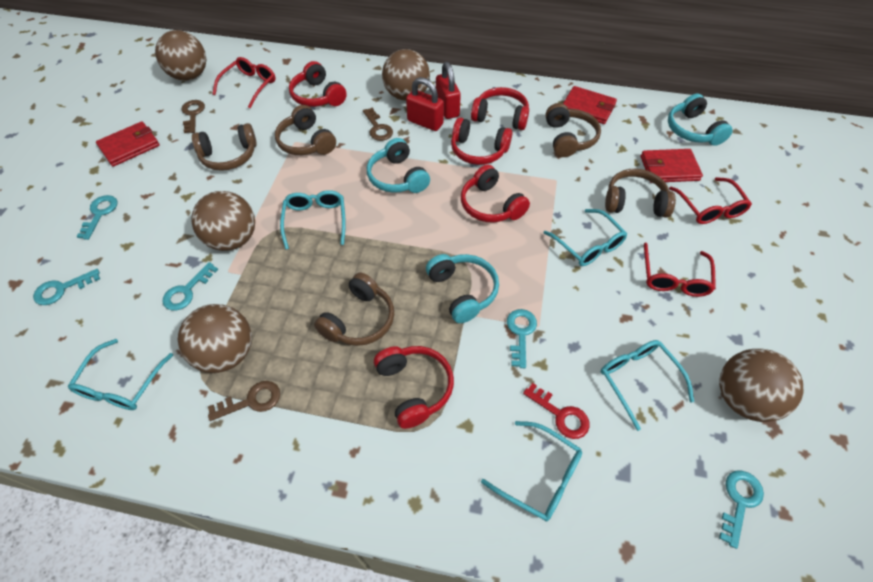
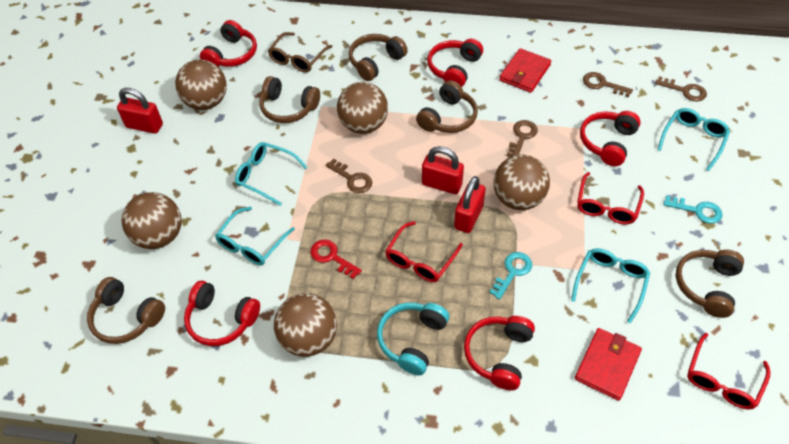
brown glasses: 0 -> 1
brown key: 3 -> 4
red padlock: 2 -> 3
red wallet: 3 -> 2
turquoise glasses: 5 -> 4
turquoise headphones: 3 -> 1
turquoise key: 5 -> 2

